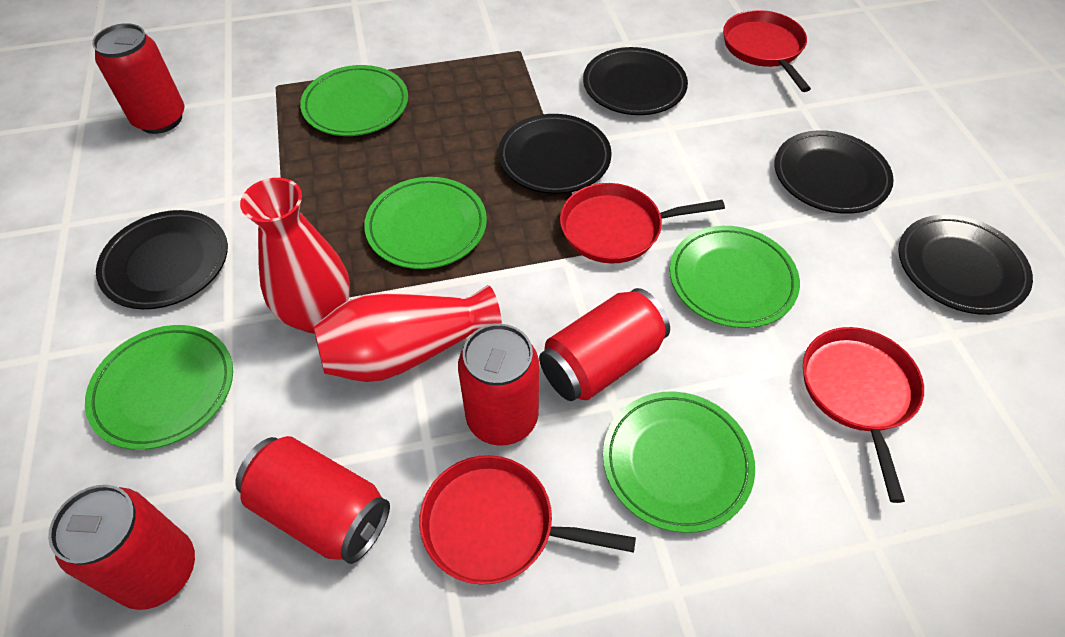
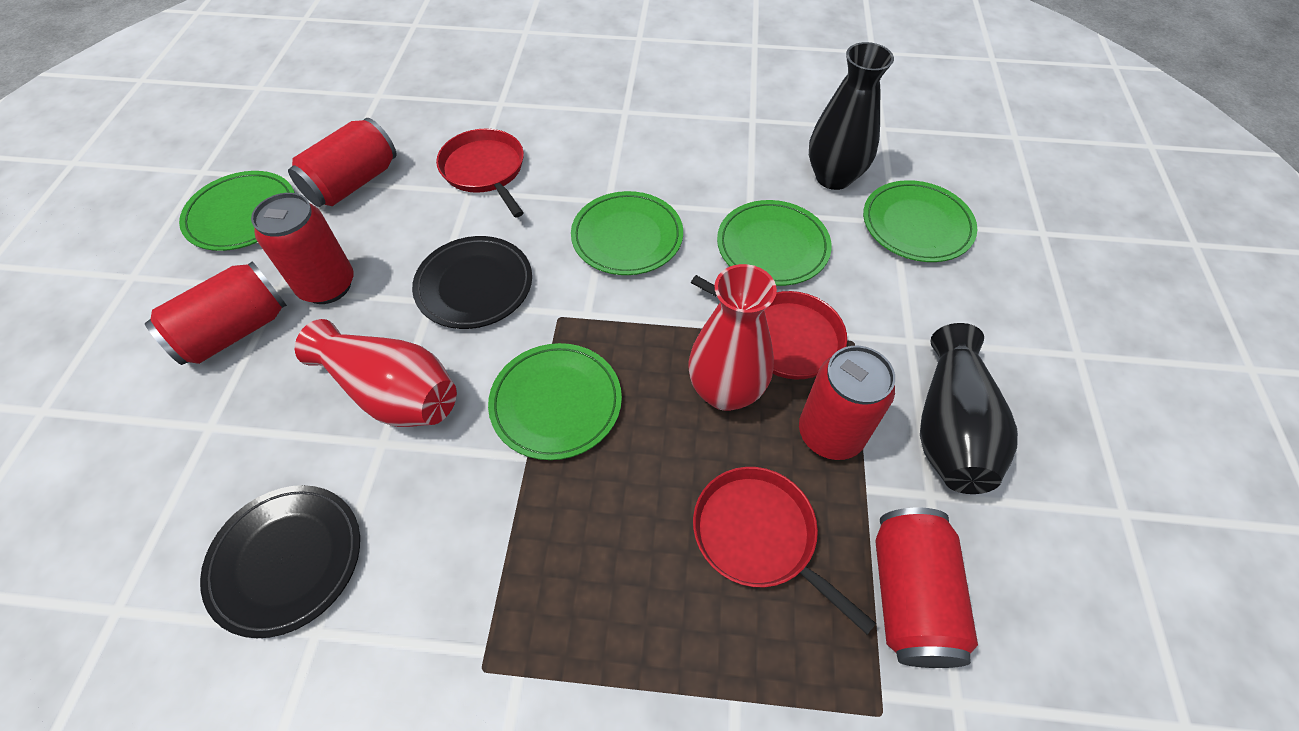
black plate: 5 -> 2
black vase: 0 -> 2
red pan: 4 -> 3

